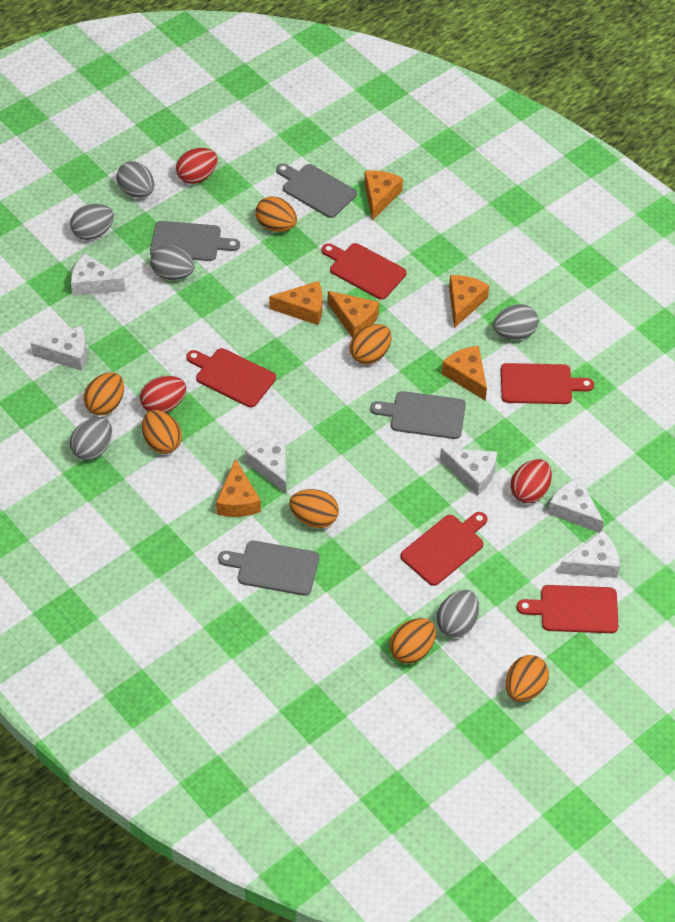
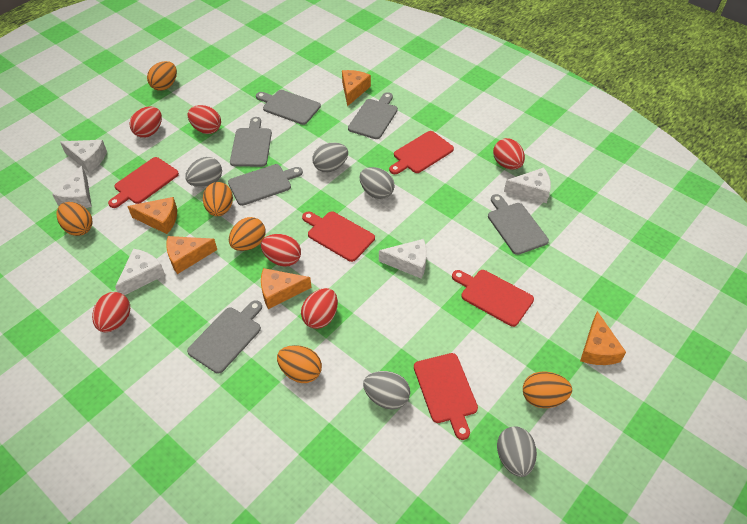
grey cutting board: 4 -> 6
grey egg: 6 -> 5
orange cheese: 6 -> 5
orange egg: 7 -> 6
red egg: 3 -> 6
white cheese: 6 -> 5

